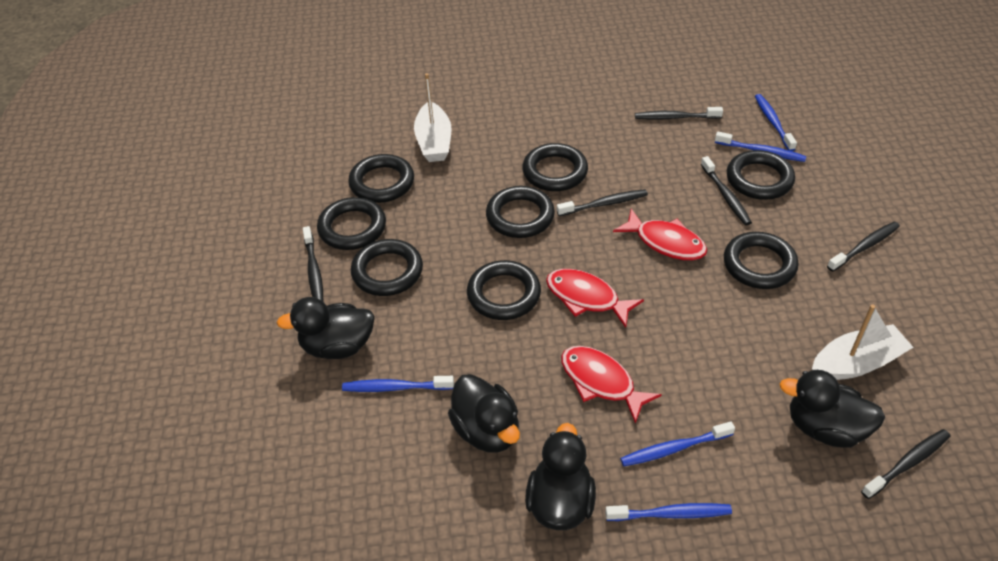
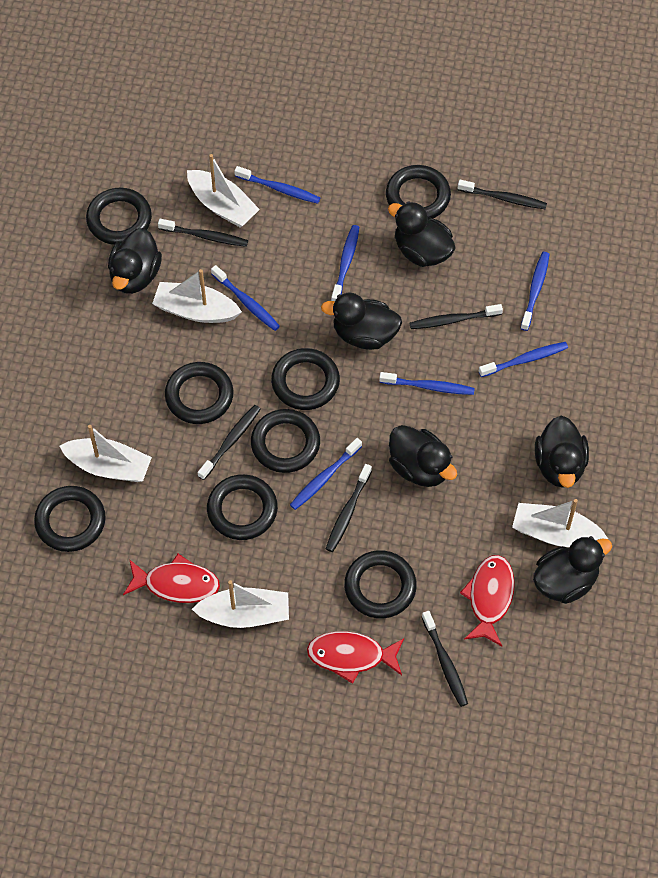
black duck: 4 -> 6
blue toothbrush: 5 -> 7
white boat: 2 -> 5

